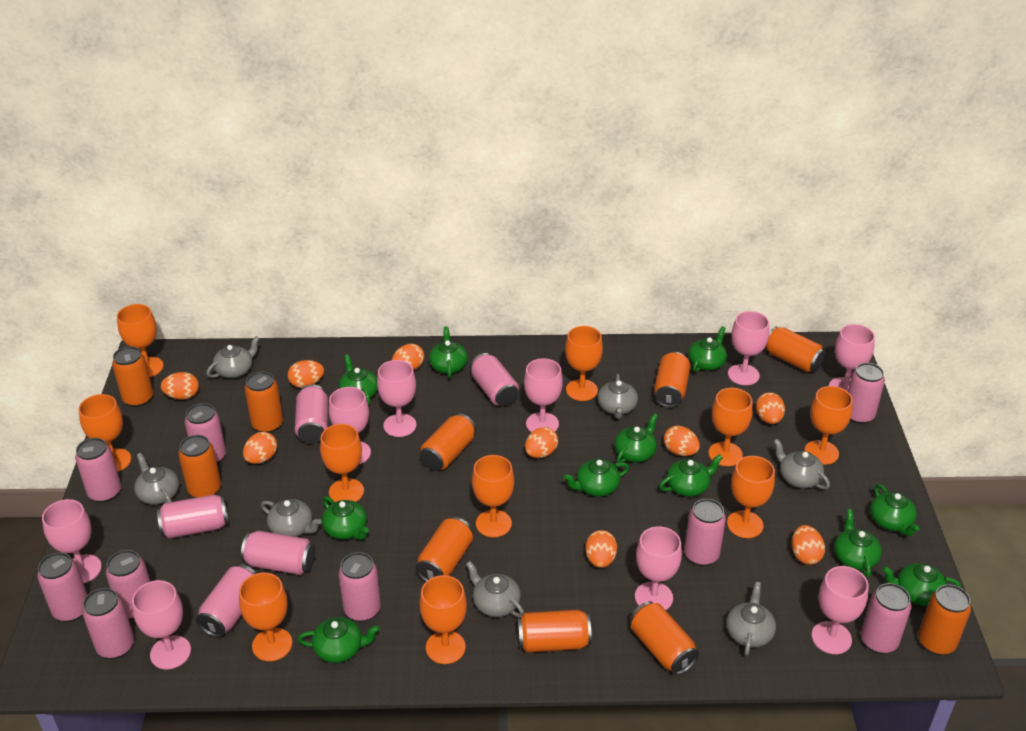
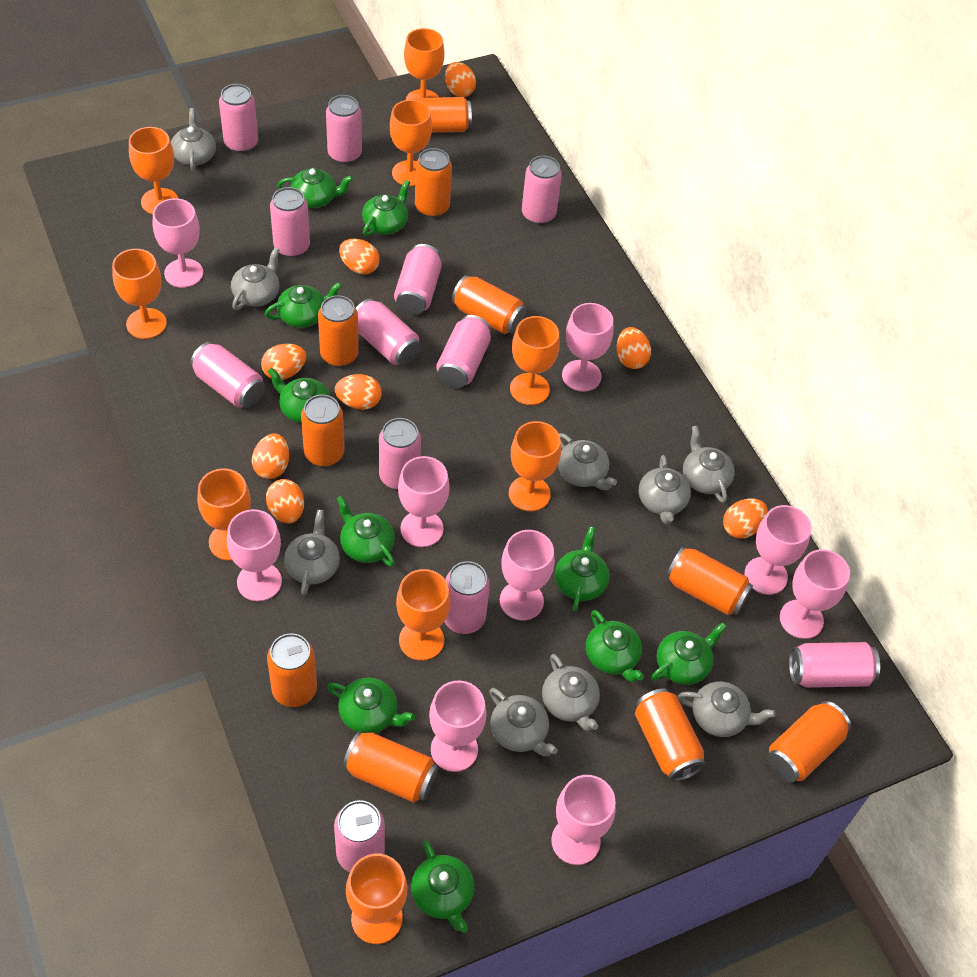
green teapot: 11 -> 10
grey teapot: 7 -> 9
orange egg: 9 -> 8
orange goblet: 10 -> 9
pink can: 14 -> 12

